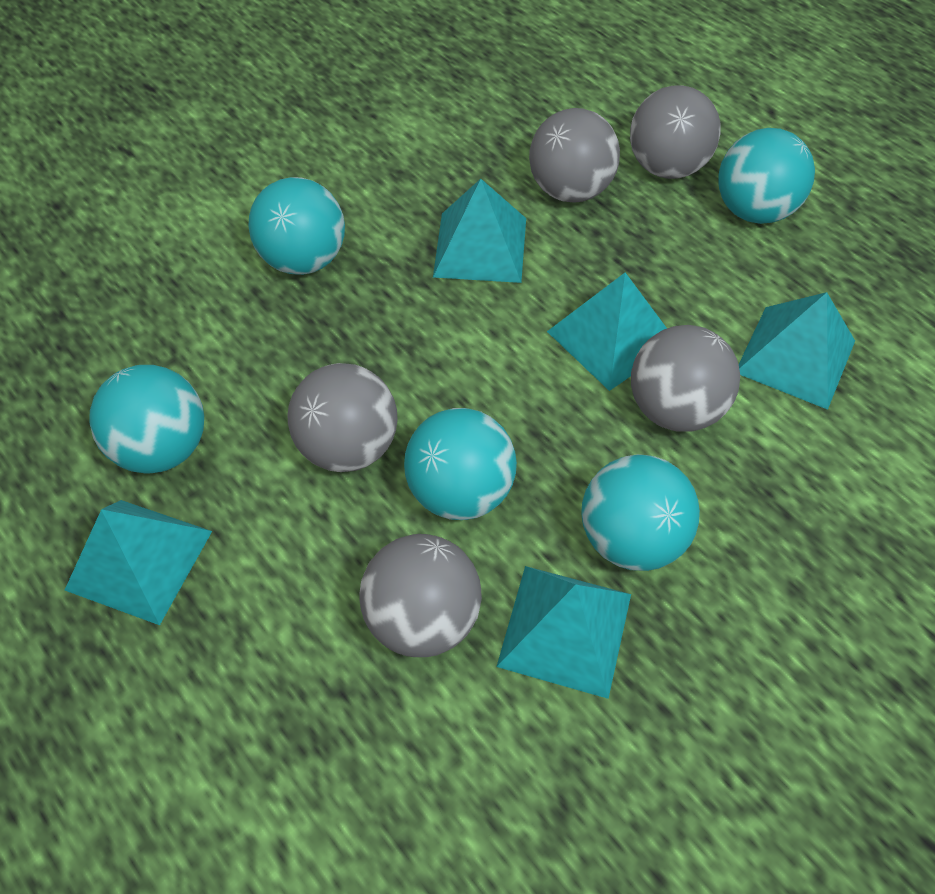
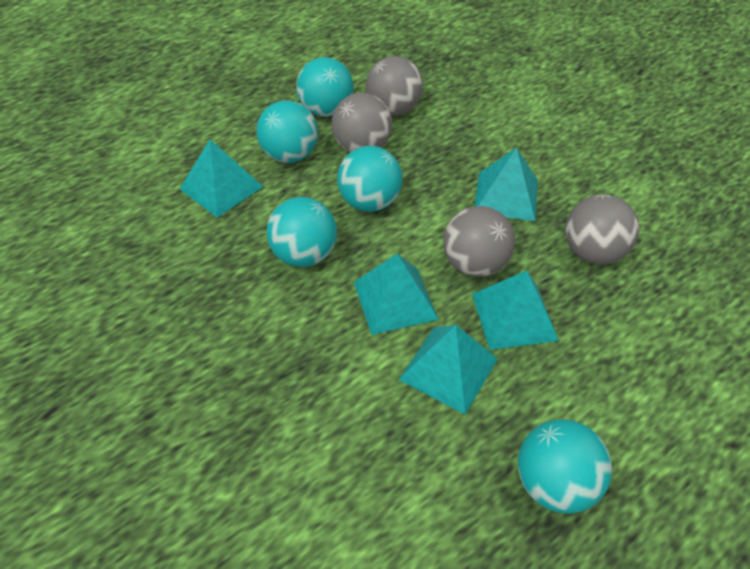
grey ball: 5 -> 4

